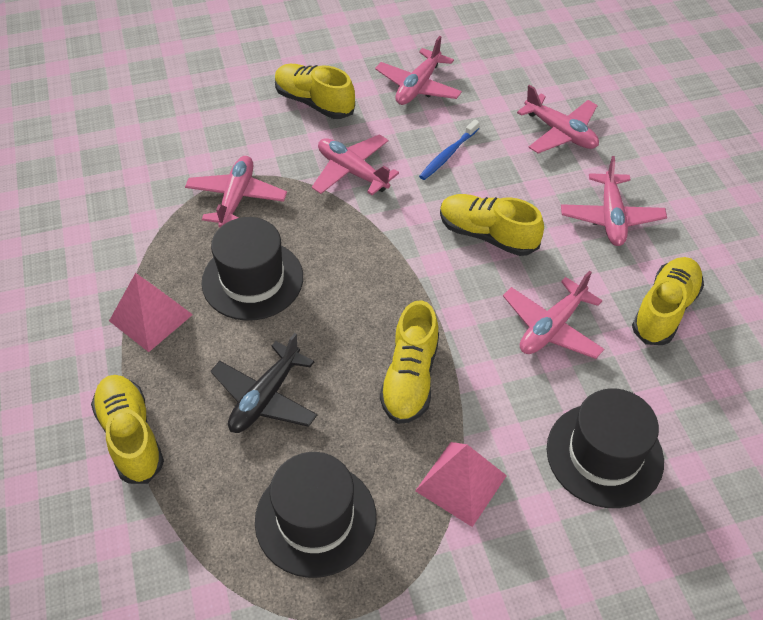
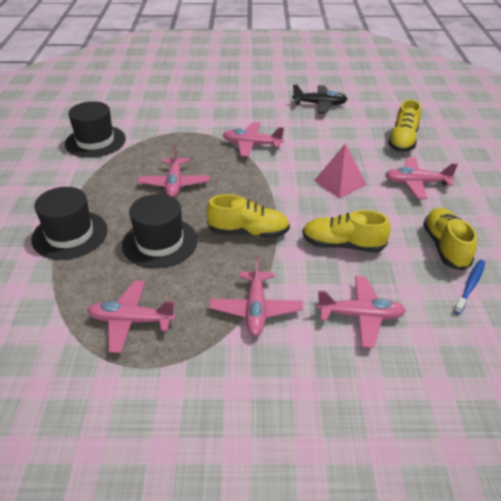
pink pyramid: 2 -> 1
yellow shoe: 5 -> 4

